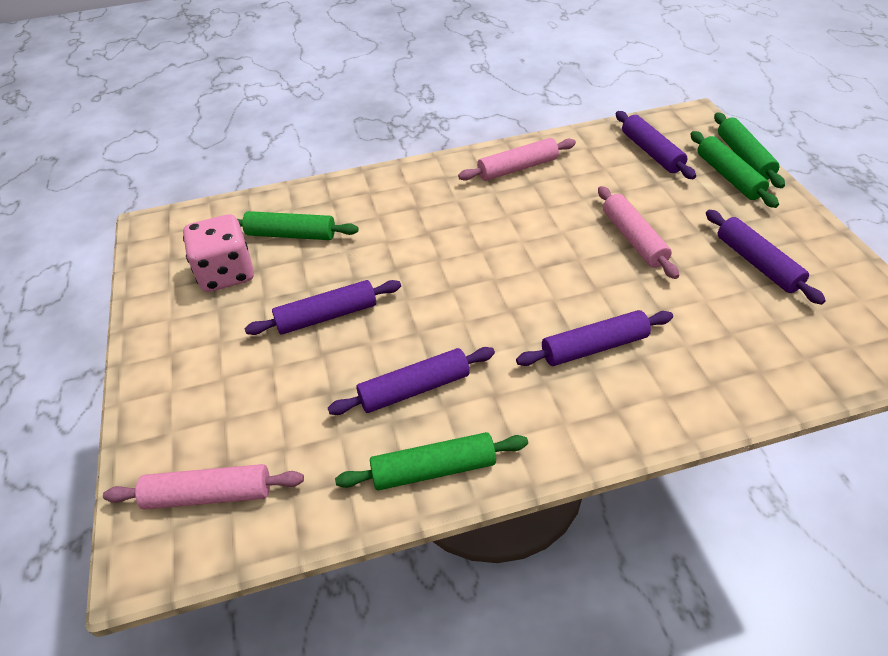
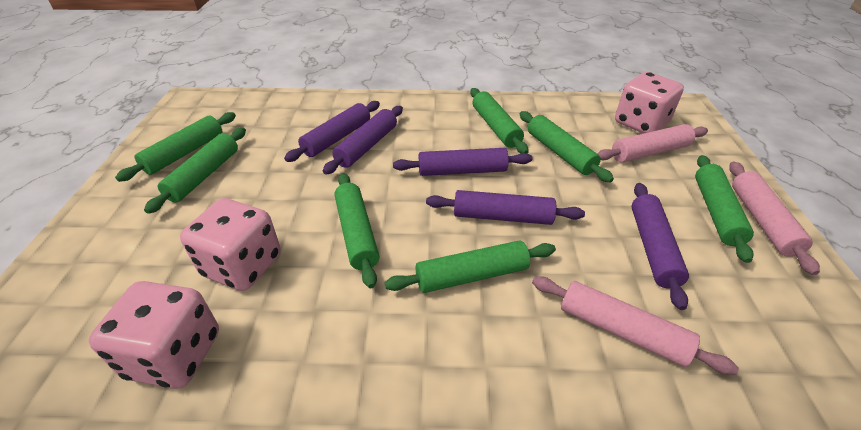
green rolling pin: 4 -> 7
pink dice: 1 -> 3

